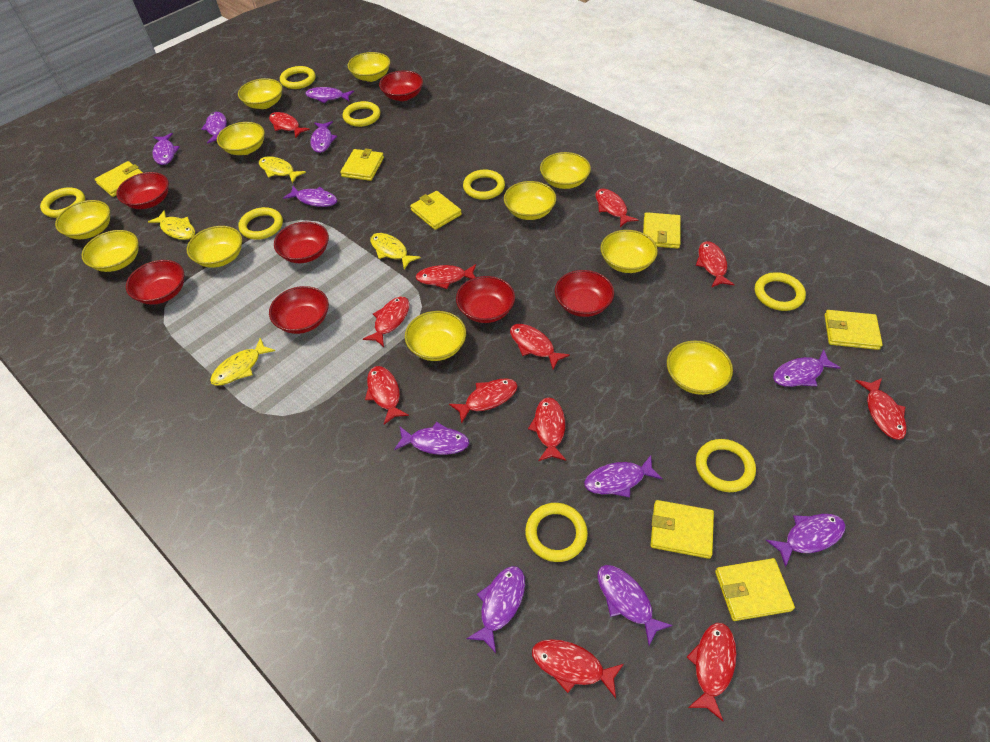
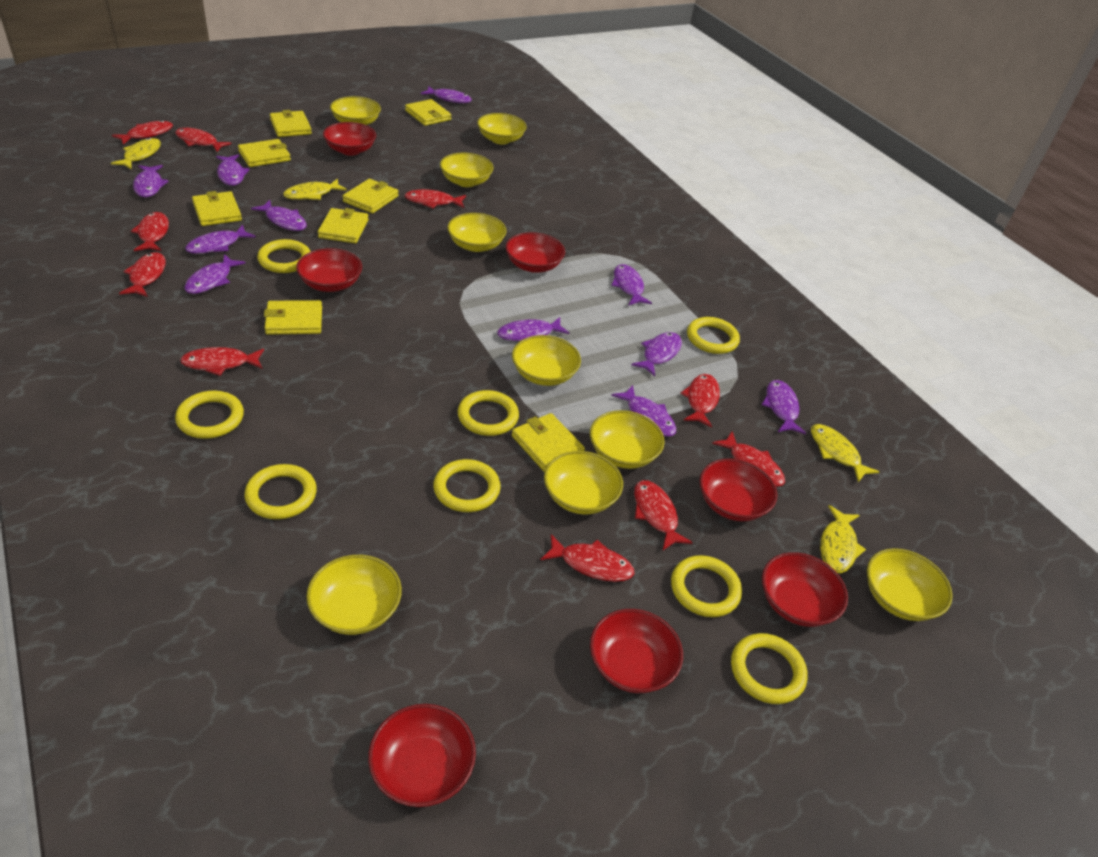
red fish: 12 -> 10
yellow bowl: 11 -> 9
yellow wallet: 7 -> 8

